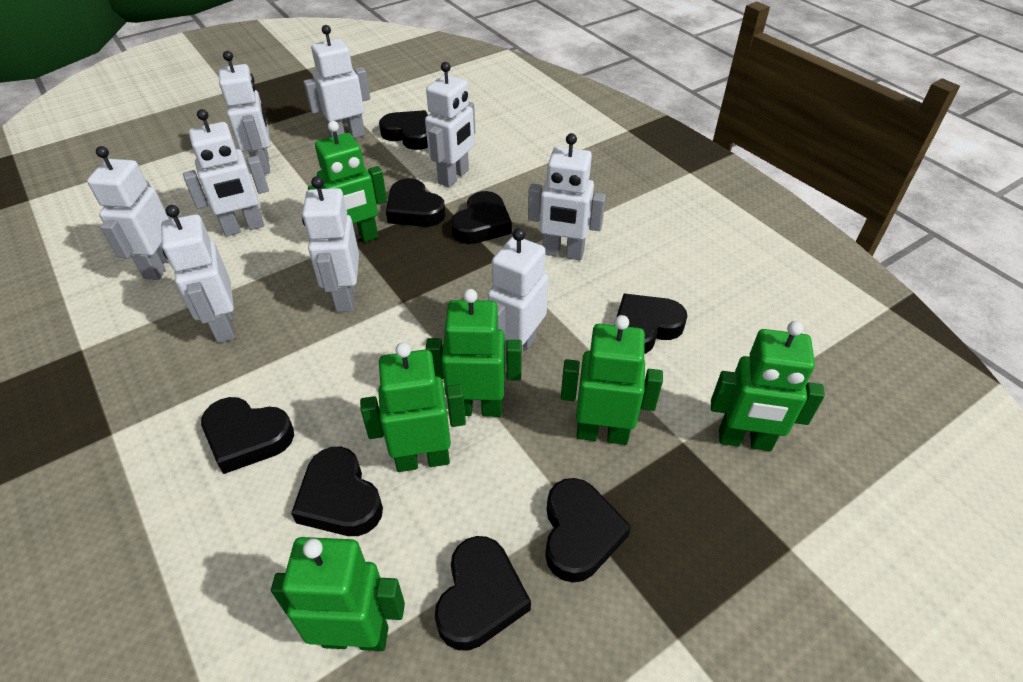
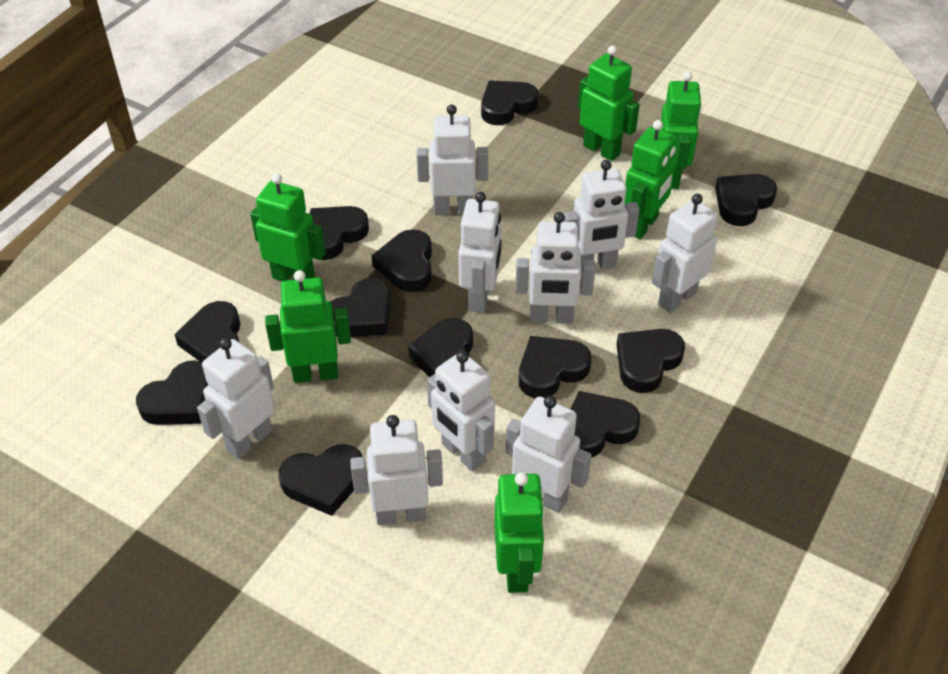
black heart: 8 -> 12

